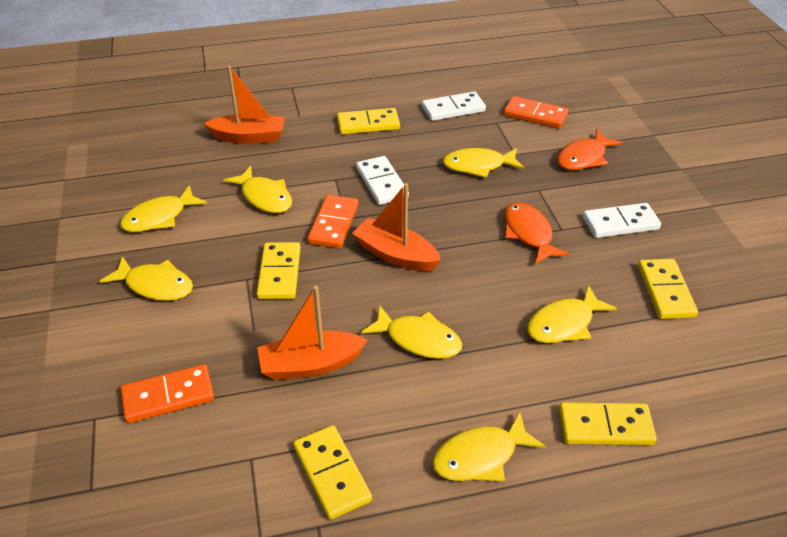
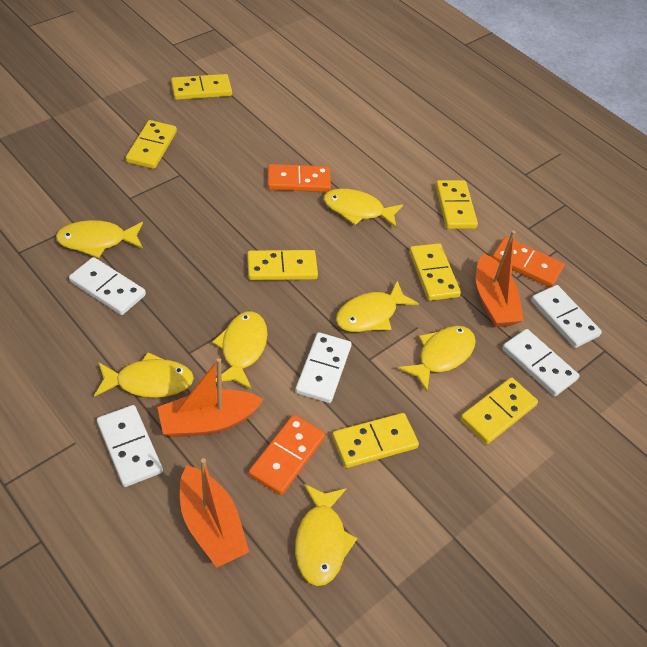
orange fish: 2 -> 0
white domino: 3 -> 5
yellow domino: 5 -> 7

